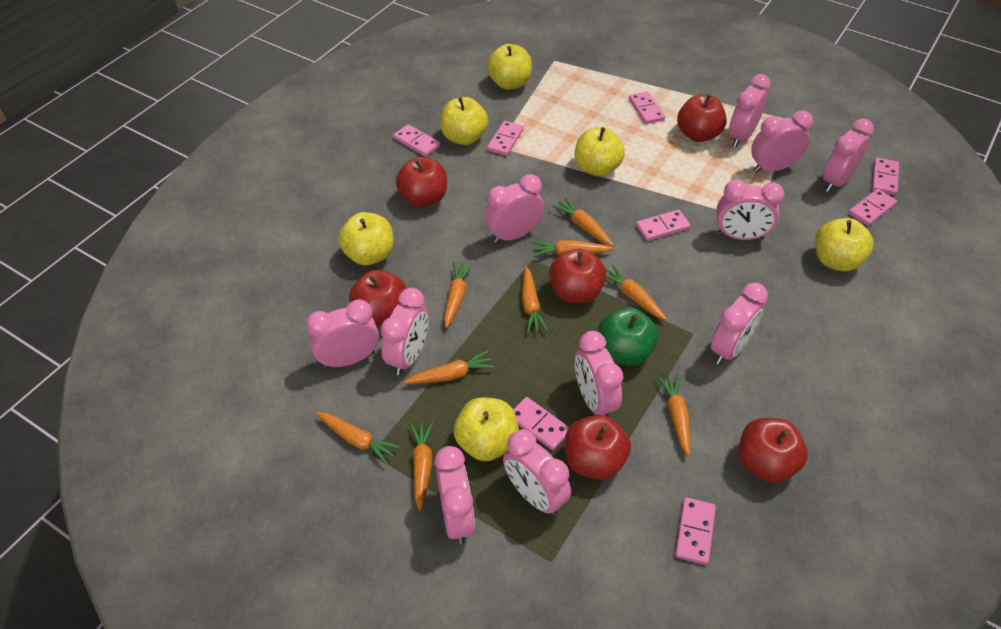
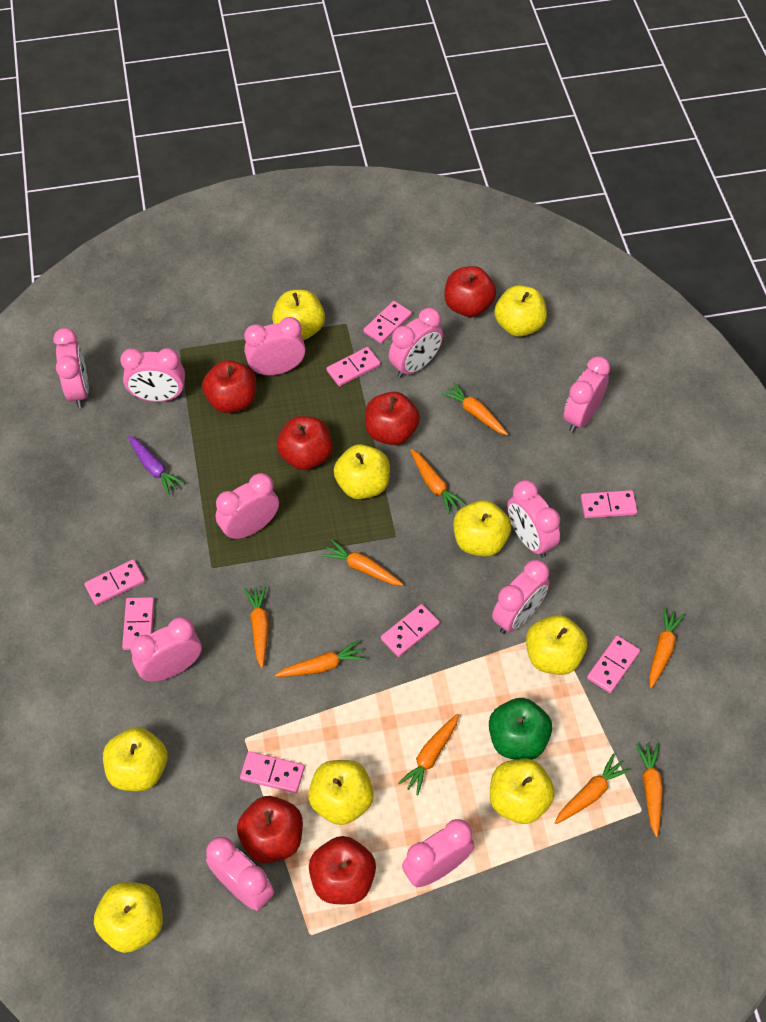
purple carrot: 0 -> 1
yellow apple: 6 -> 9

